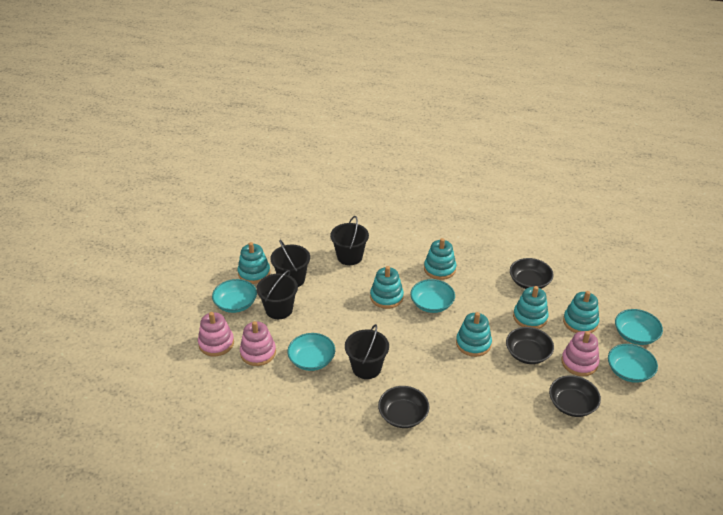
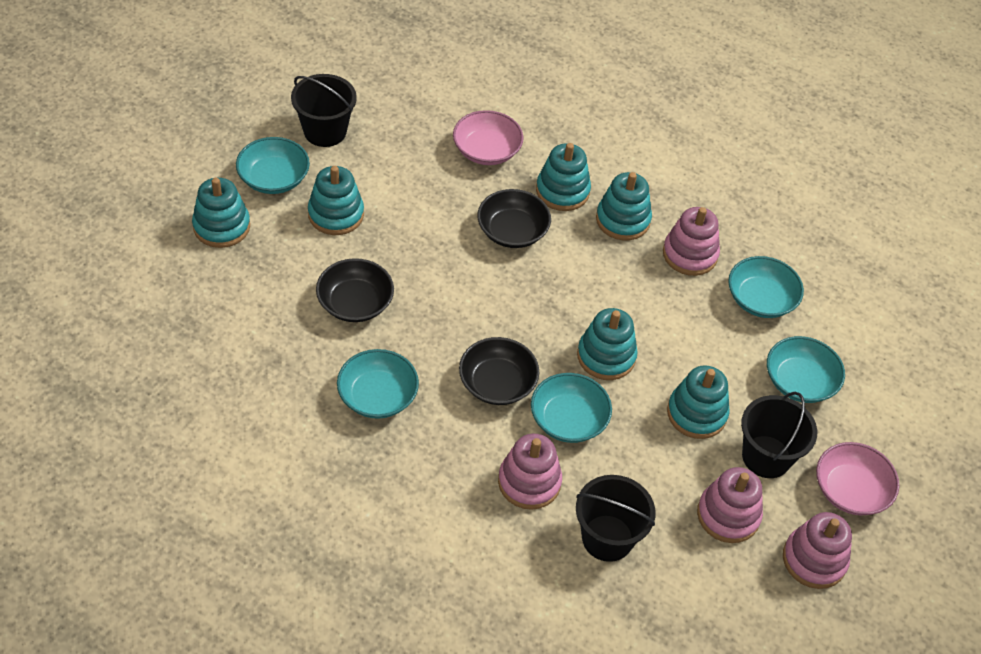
black bowl: 4 -> 3
black bucket: 4 -> 3
pink bowl: 0 -> 2
pink stacking toy: 3 -> 4

